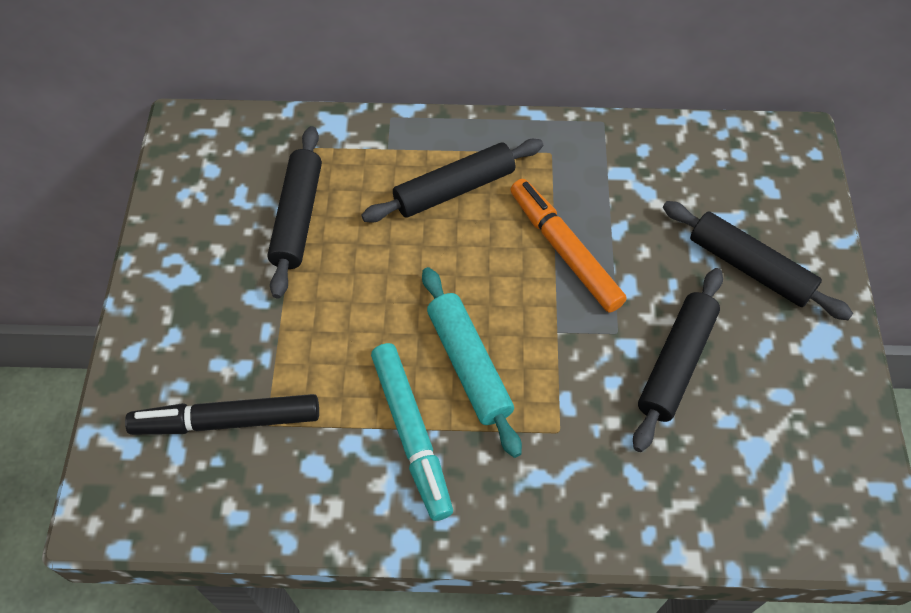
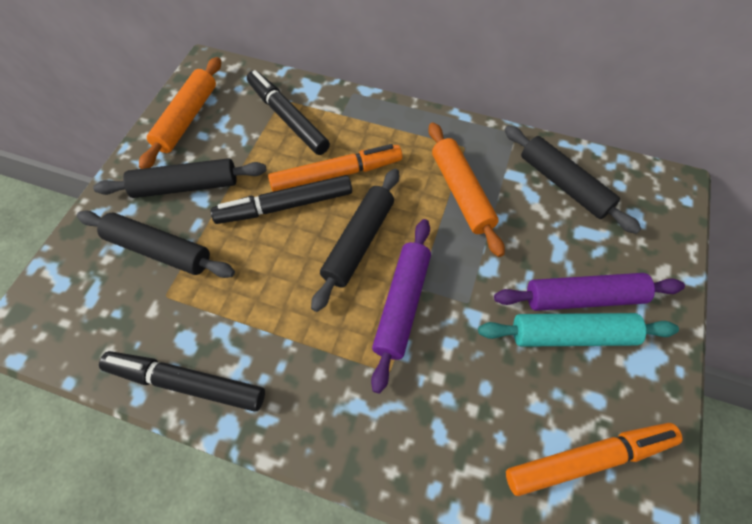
black marker: 1 -> 3
orange marker: 1 -> 2
orange rolling pin: 0 -> 2
purple rolling pin: 0 -> 2
turquoise marker: 1 -> 0

